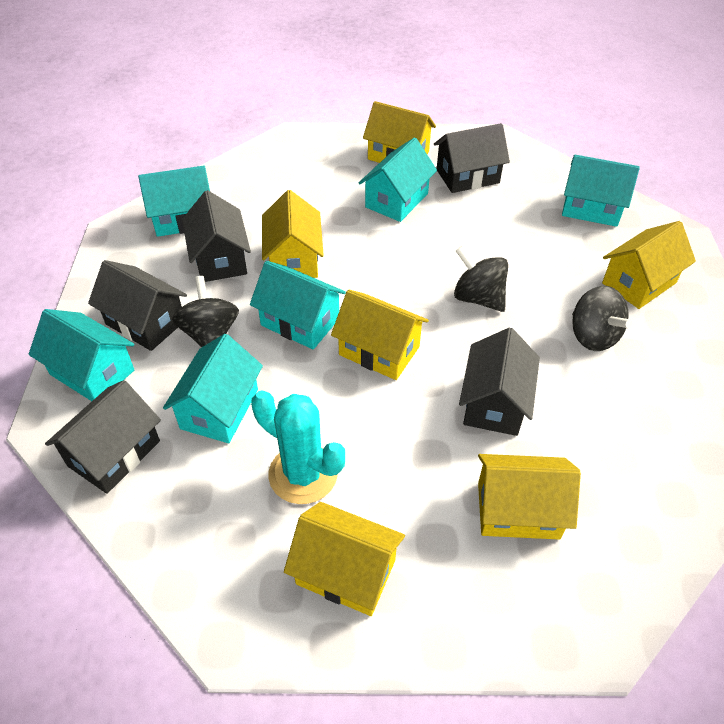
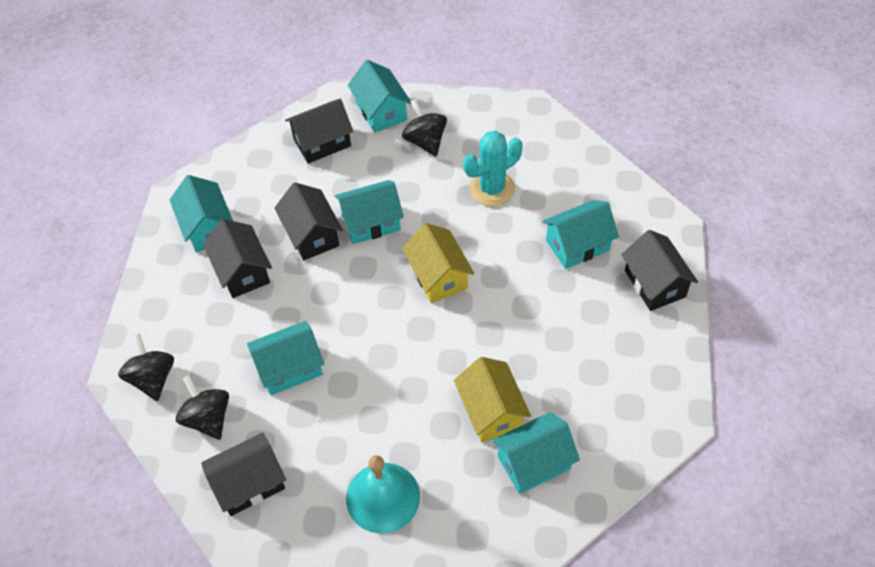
turquoise bell: 0 -> 1
yellow house: 6 -> 2

